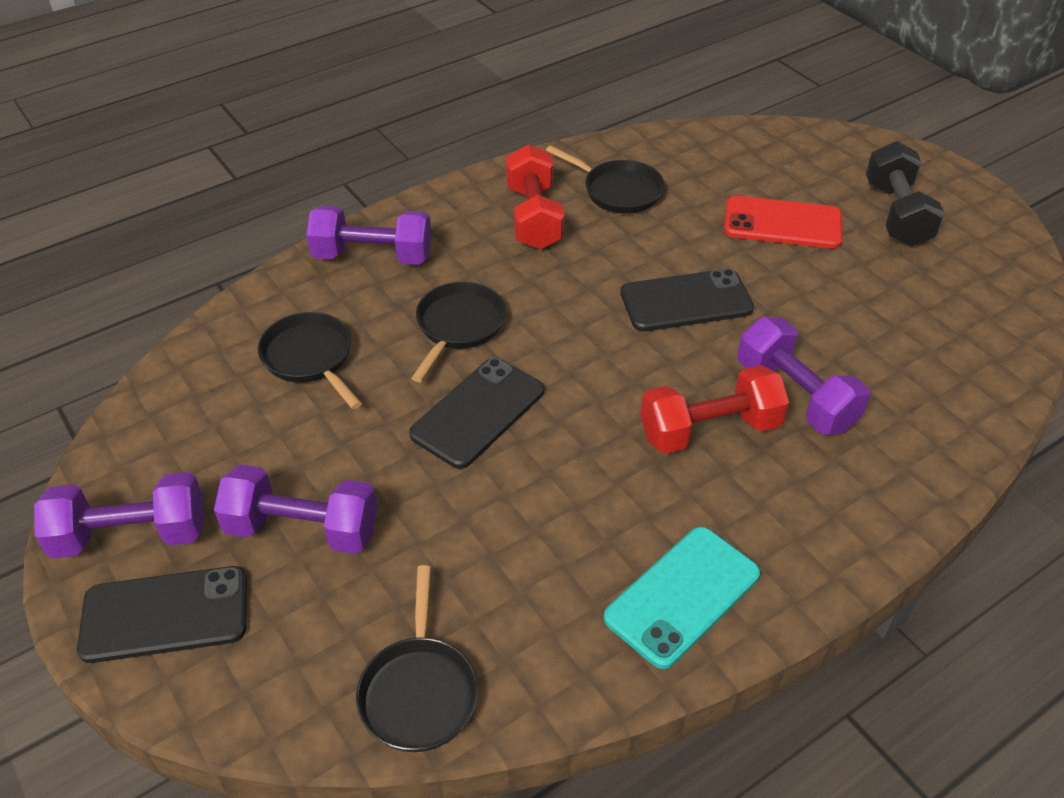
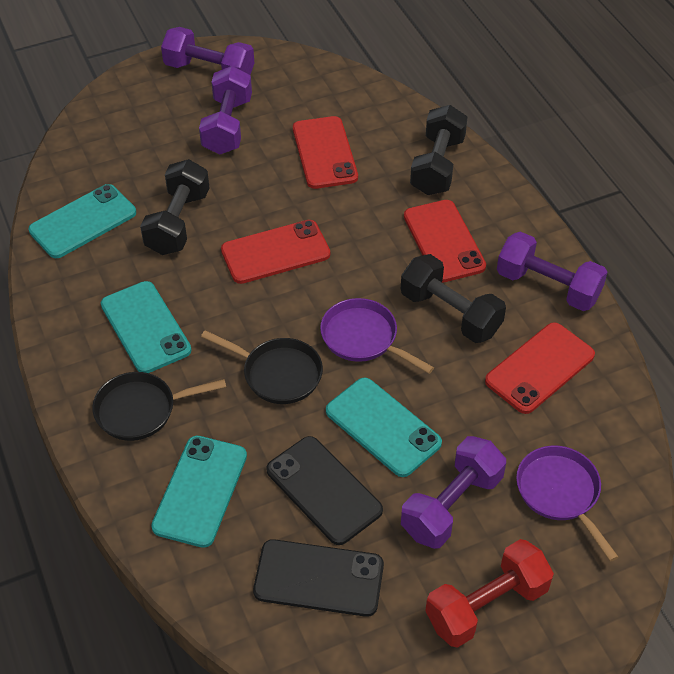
black dumbbell: 1 -> 3
black pan: 4 -> 2
black phone: 3 -> 2
purple pan: 0 -> 2
red dumbbell: 2 -> 1
red phone: 1 -> 4
turquoise phone: 1 -> 4

